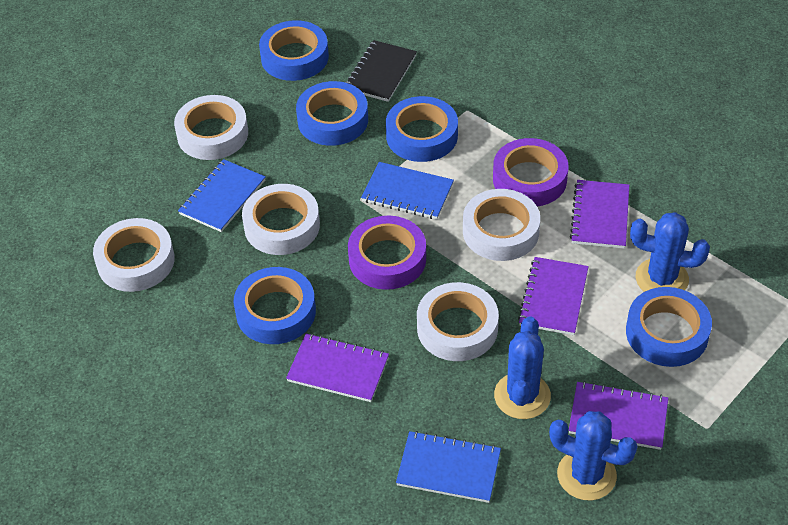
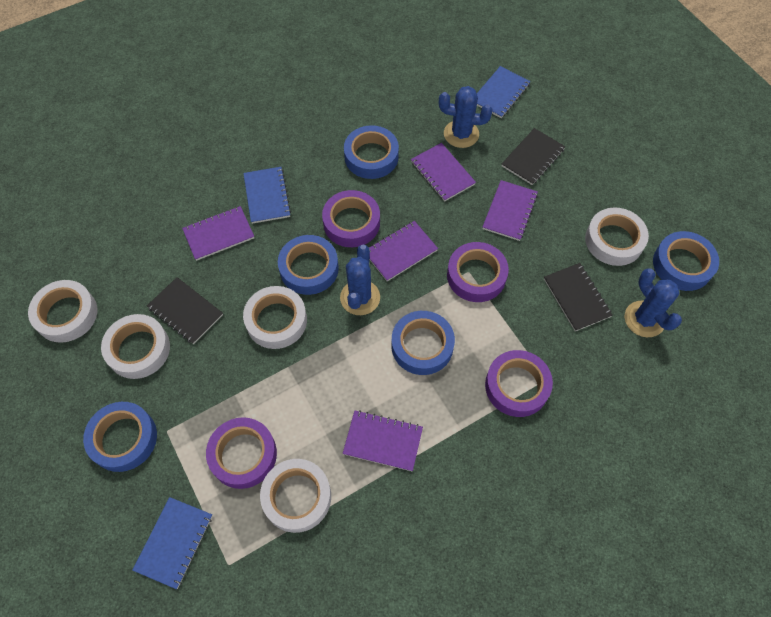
black notebook: 1 -> 3
purple notebook: 4 -> 5
purple tape: 2 -> 4

